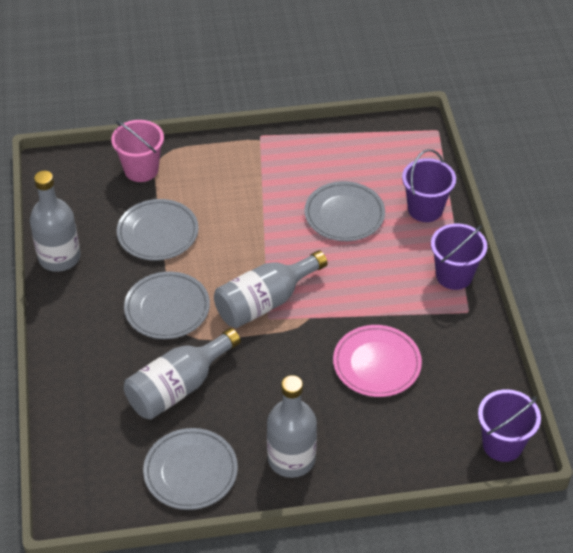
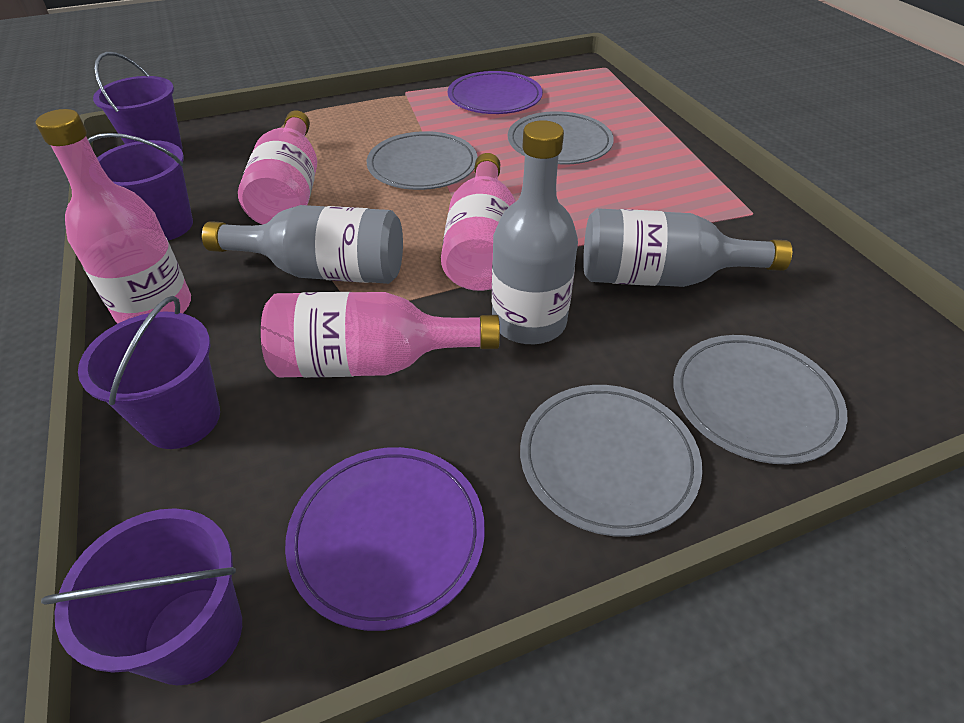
grey bottle: 4 -> 3
pink bottle: 0 -> 4
pink bucket: 1 -> 0
pink plate: 1 -> 0
purple bucket: 3 -> 4
purple plate: 0 -> 2

